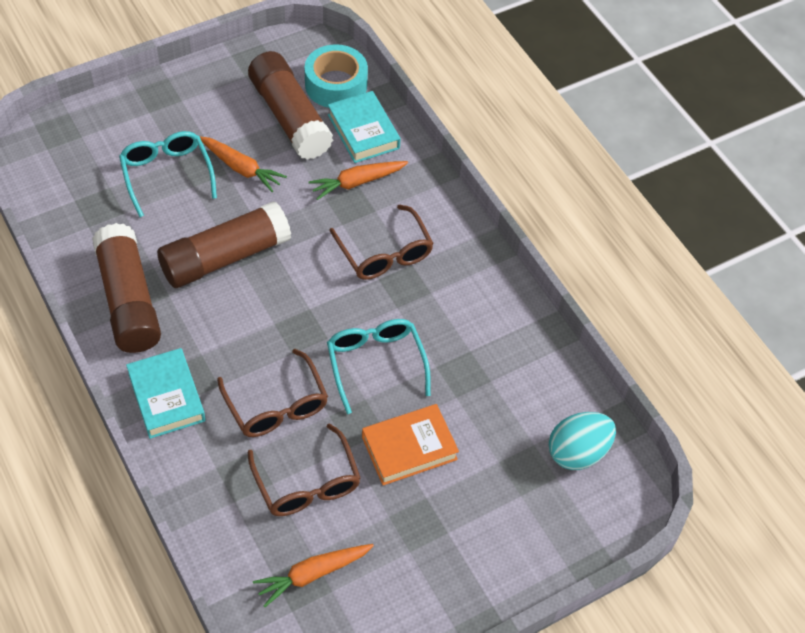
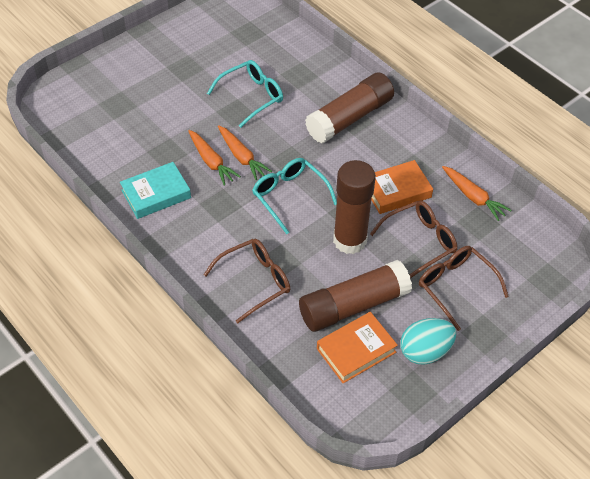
orange book: 1 -> 2
turquoise book: 2 -> 1
turquoise tape: 1 -> 0

